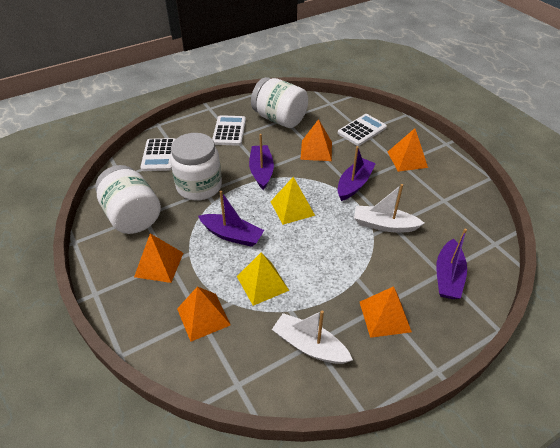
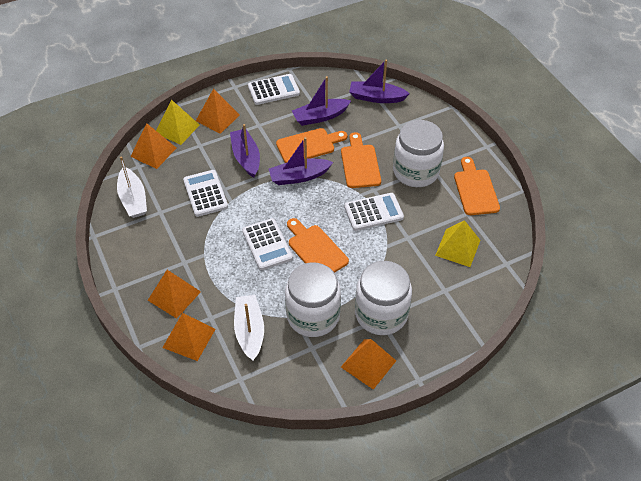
orange cutting board: 0 -> 4
white calculator: 3 -> 4

